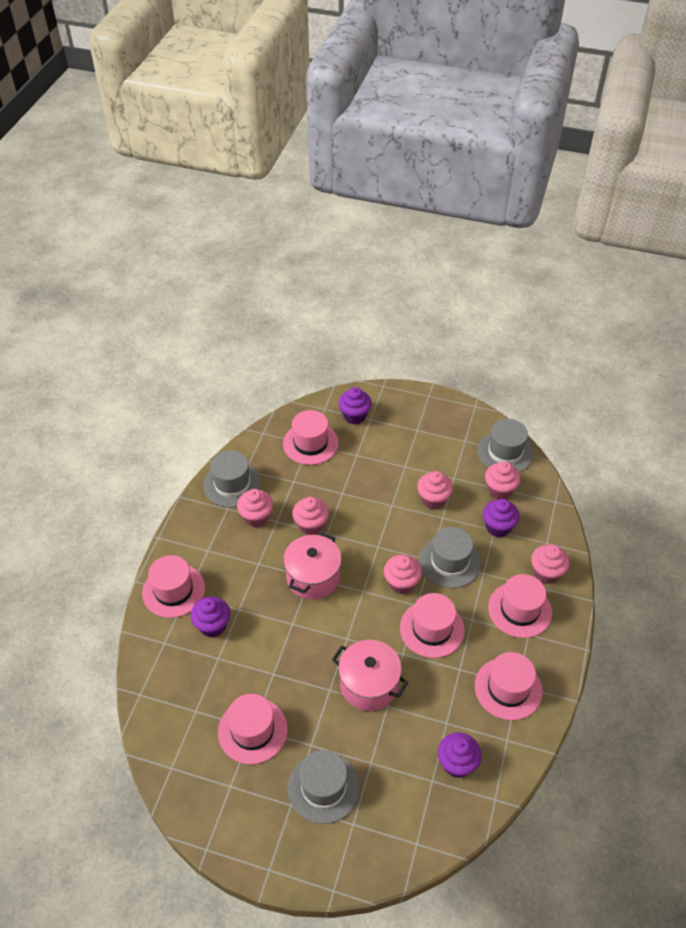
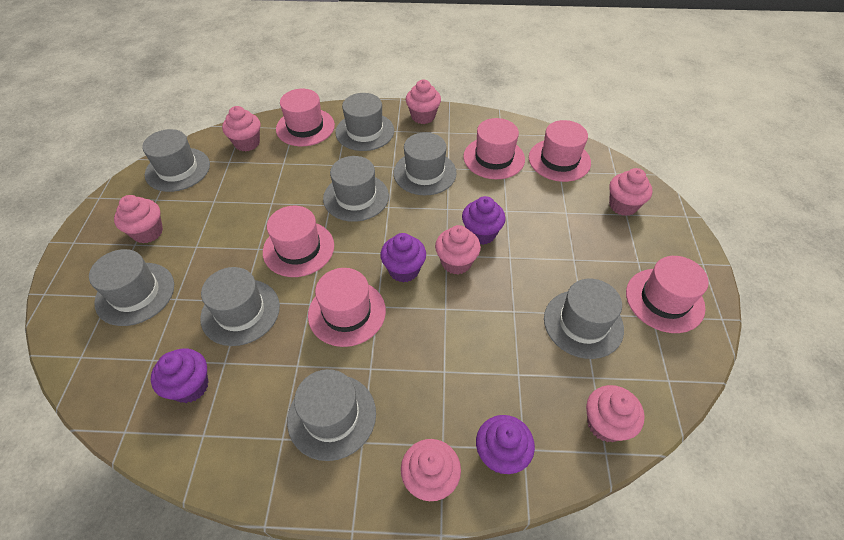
grey hat: 4 -> 8
pink cupcake: 6 -> 7
pink pot: 2 -> 0

